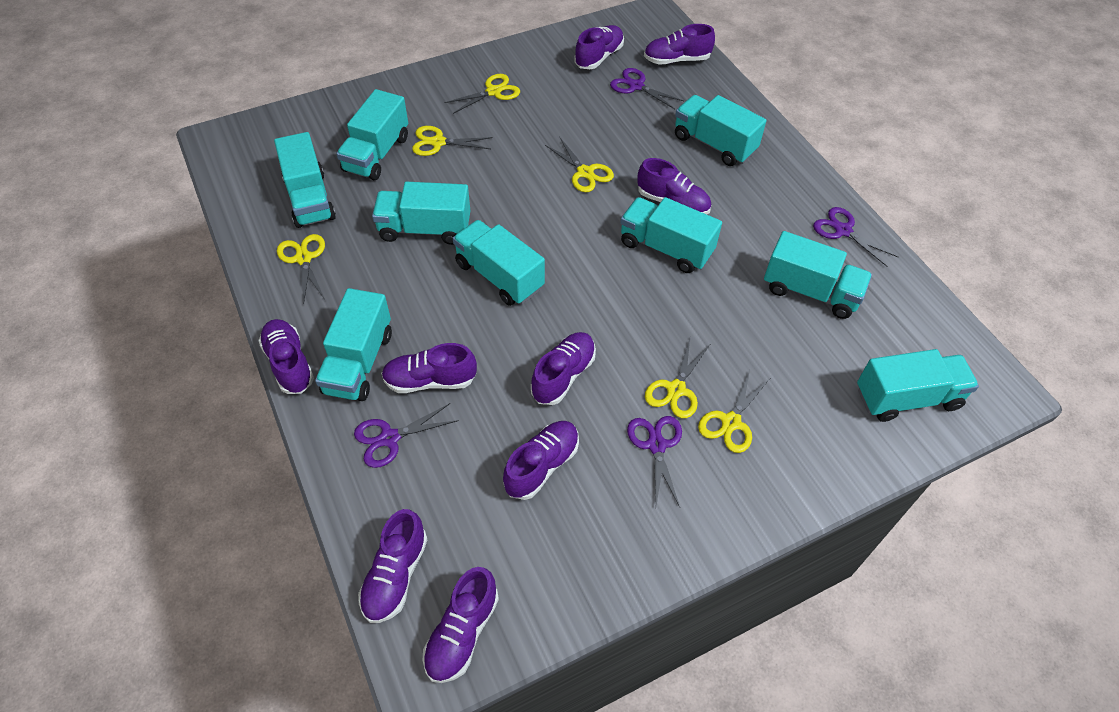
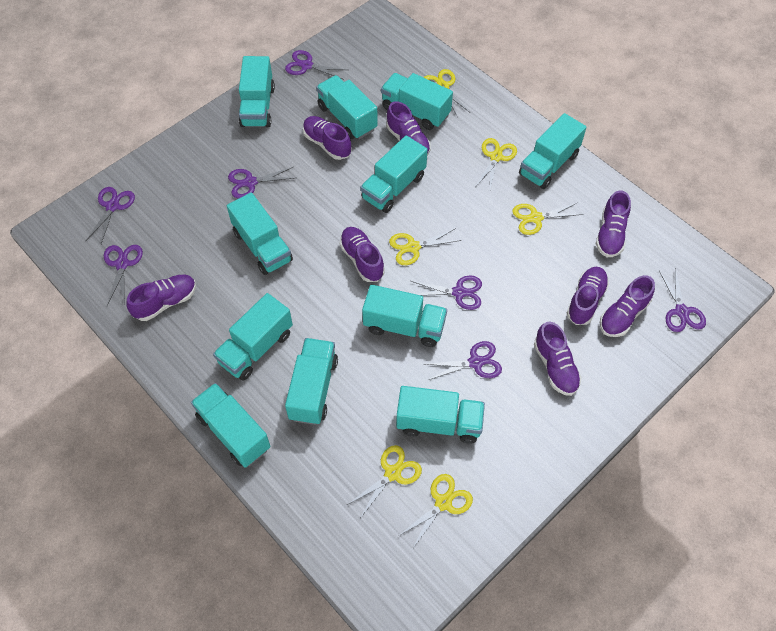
purple scissors: 4 -> 7
purple shoe: 9 -> 8
turquoise truck: 9 -> 11

